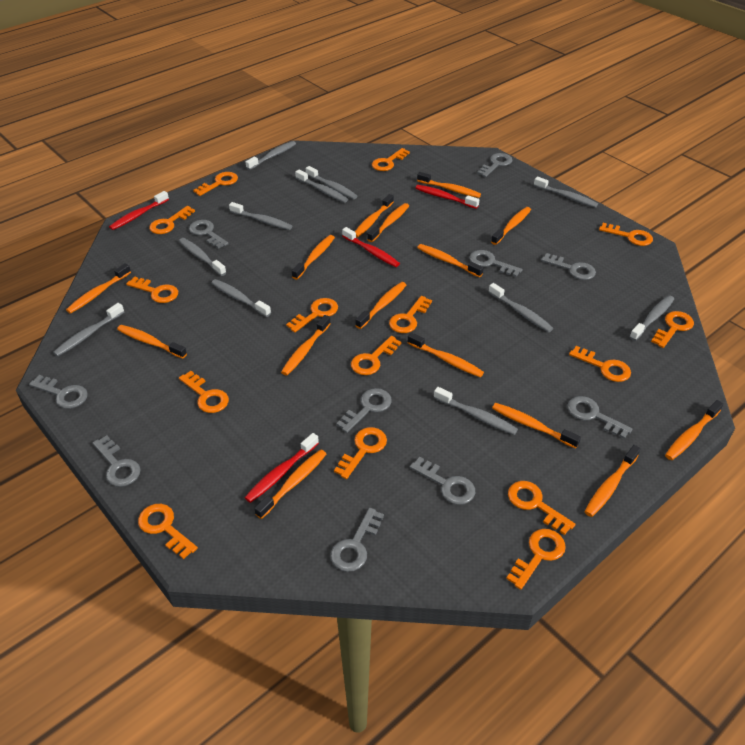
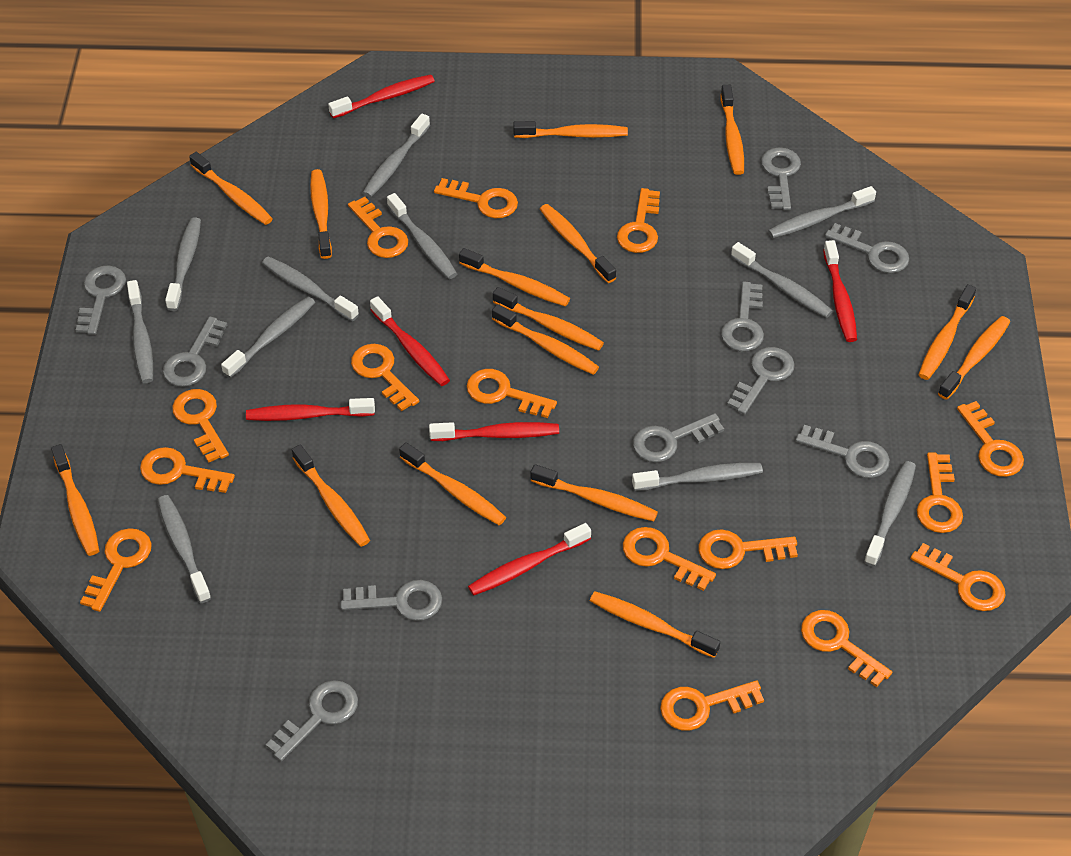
red toothbrush: 4 -> 6

